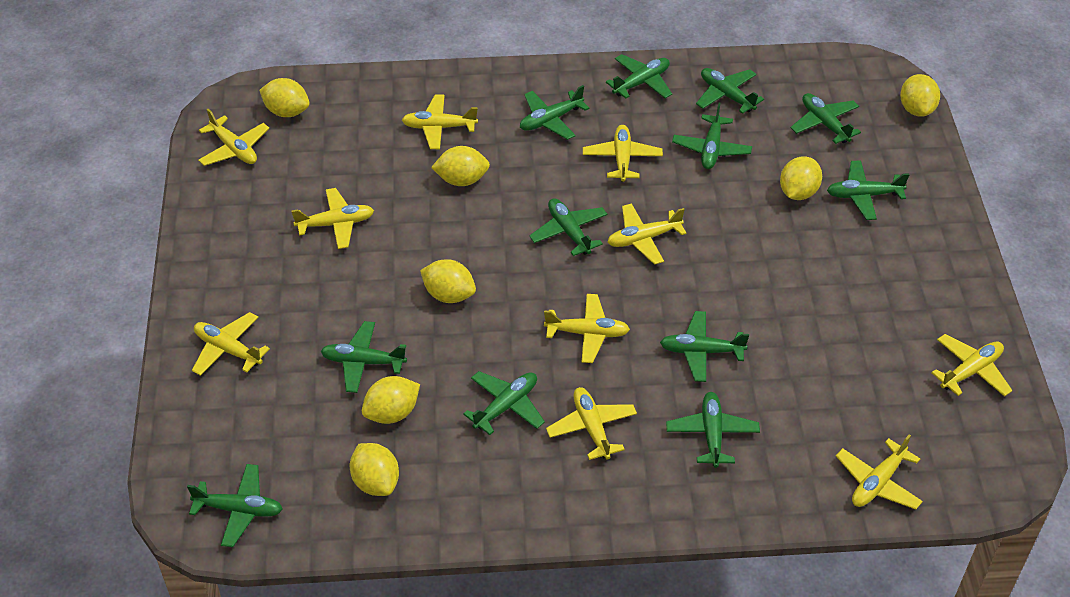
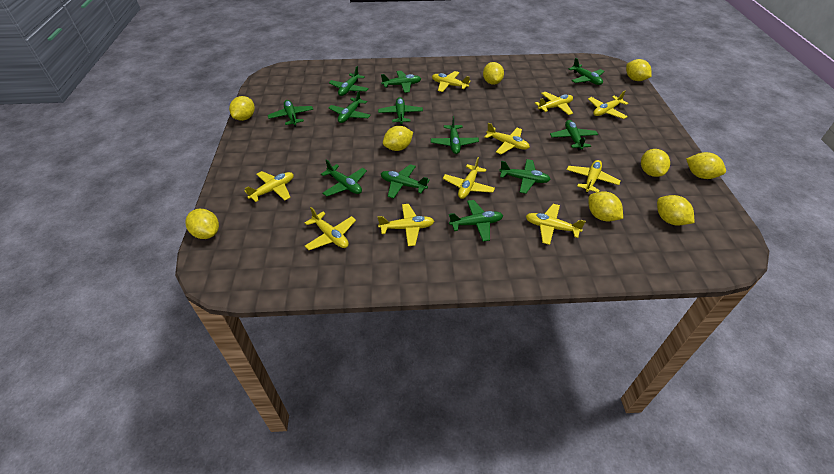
yellow lemon: 7 -> 9

